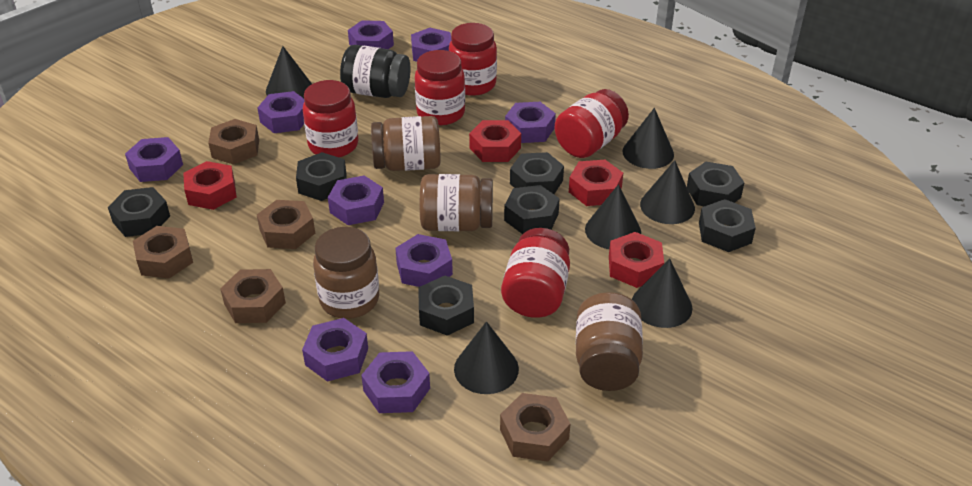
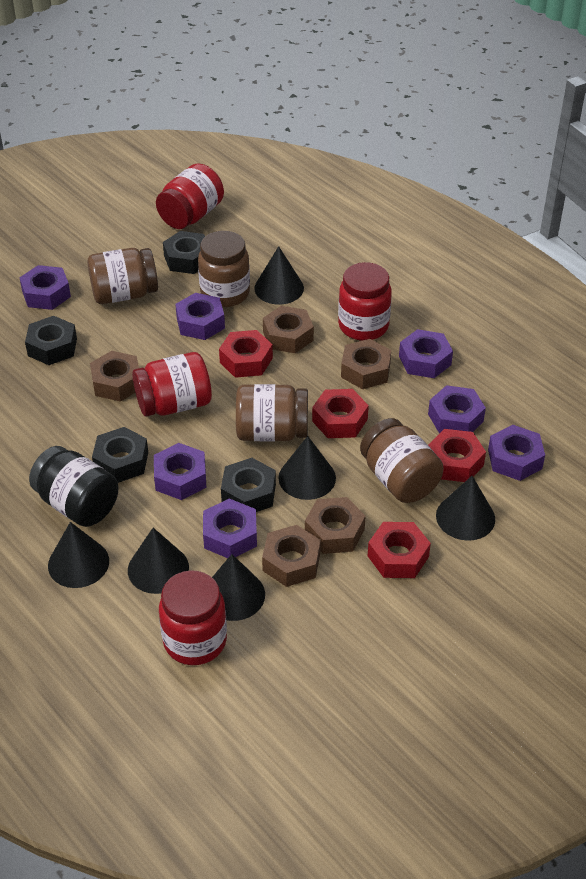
black nut: 7 -> 4
purple nut: 9 -> 7
red jar: 5 -> 4

